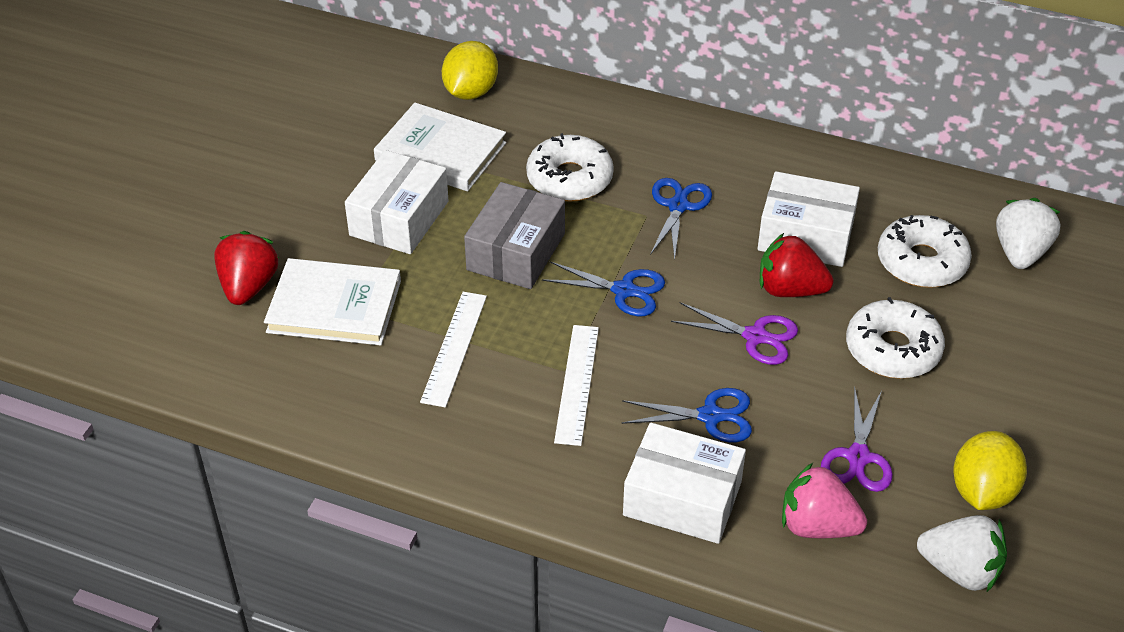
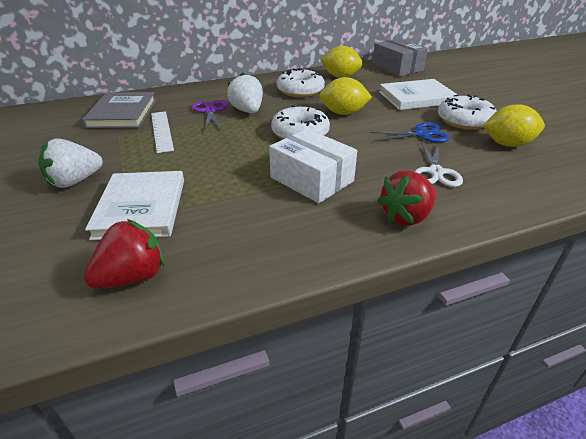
blue scissors: 3 -> 1
grey book: 0 -> 1
pink strawberry: 1 -> 0
purple scissors: 2 -> 1
white box: 3 -> 1
white ruler: 2 -> 1
white scissors: 0 -> 1
yellow lemon: 2 -> 3

